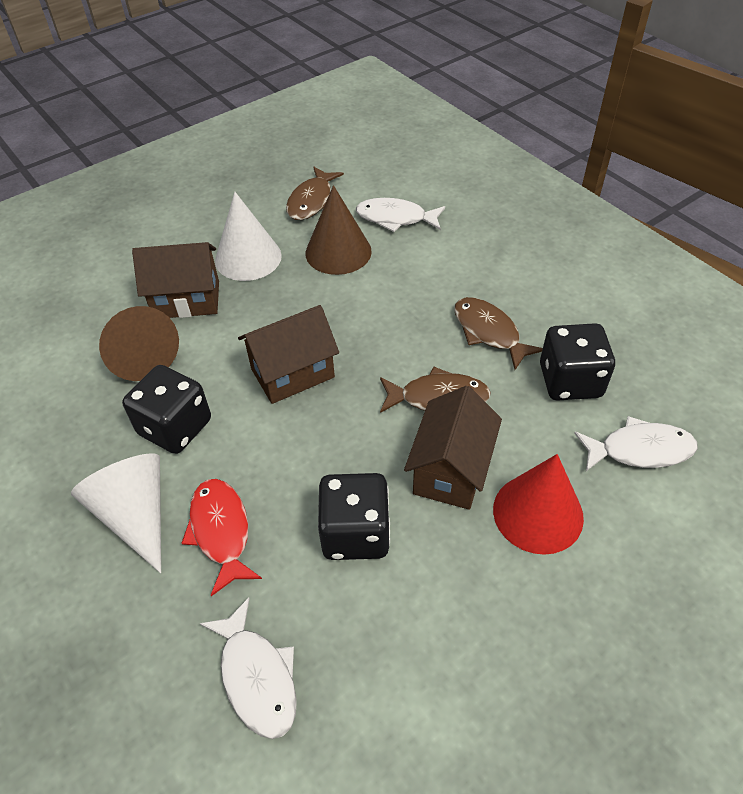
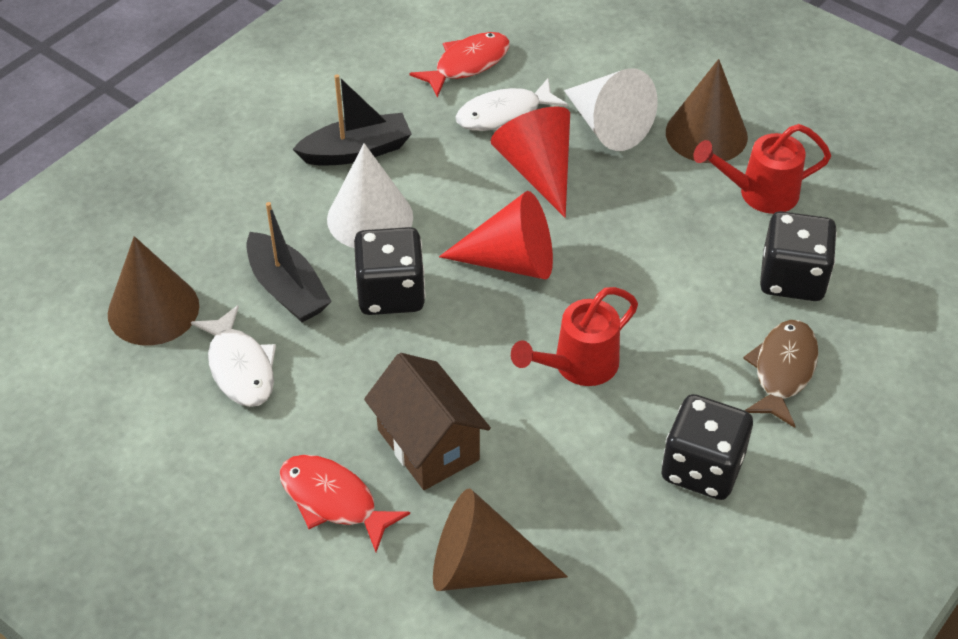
black boat: 0 -> 2
brown cone: 2 -> 3
brown fish: 3 -> 1
brown house: 3 -> 1
red cone: 1 -> 2
red fish: 1 -> 2
red watering can: 0 -> 2
white fish: 3 -> 2

